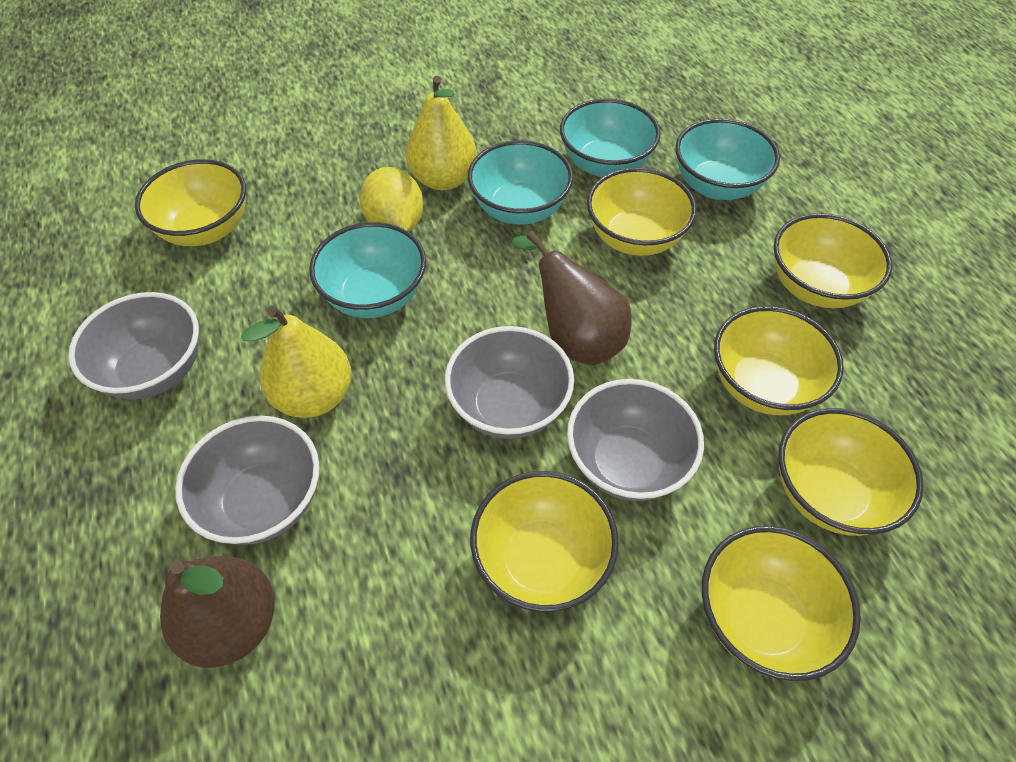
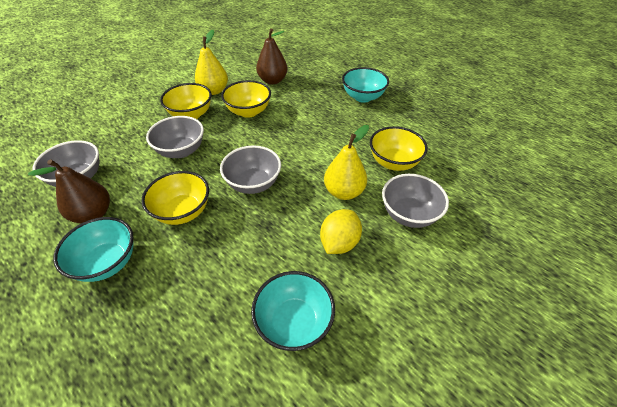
turquoise bowl: 4 -> 3
yellow bowl: 7 -> 4

